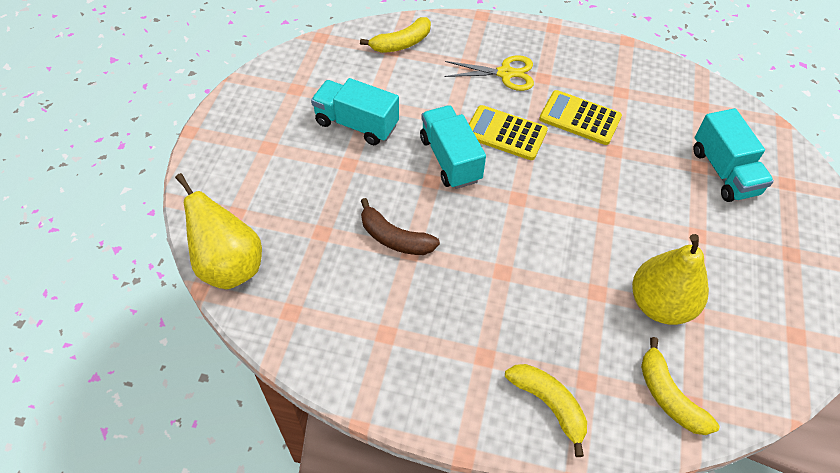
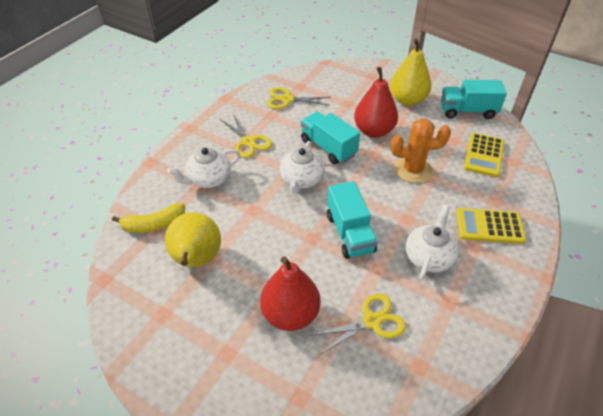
brown banana: 1 -> 0
orange cactus: 0 -> 1
red pear: 0 -> 2
white teapot: 0 -> 3
yellow banana: 3 -> 1
yellow scissors: 1 -> 3

